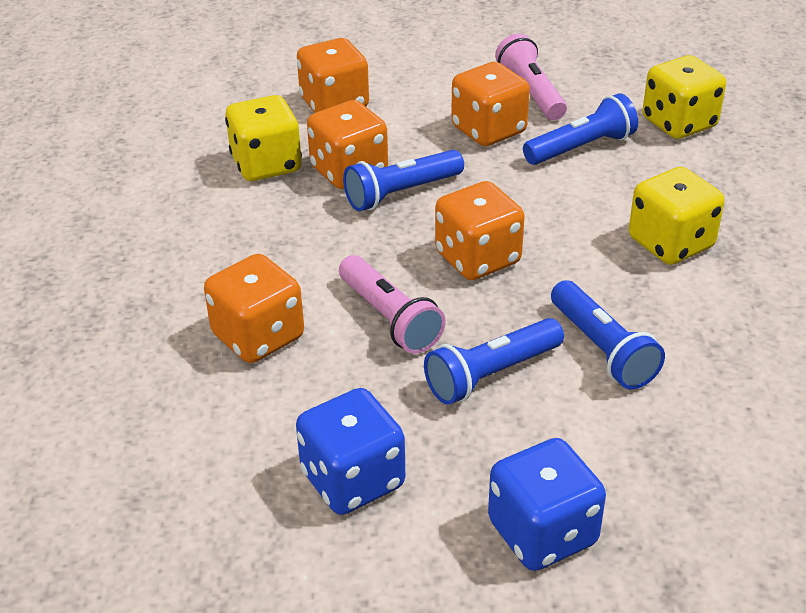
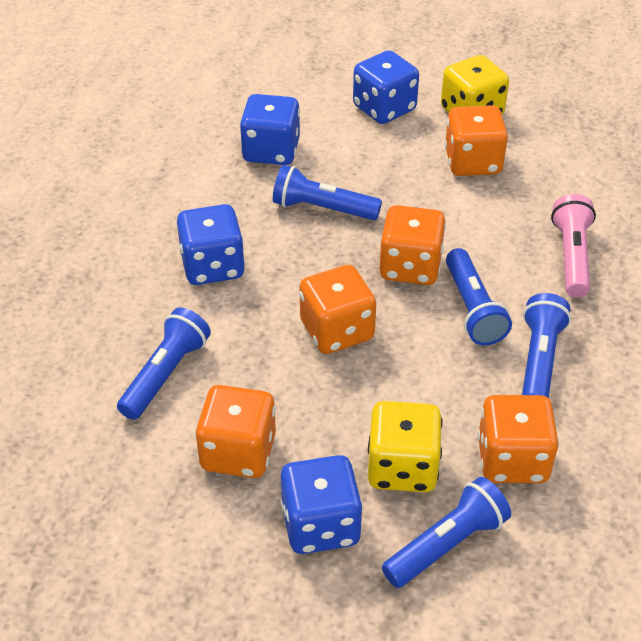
blue dice: 2 -> 4
blue flashlight: 4 -> 5
pink flashlight: 2 -> 1
yellow dice: 3 -> 2

